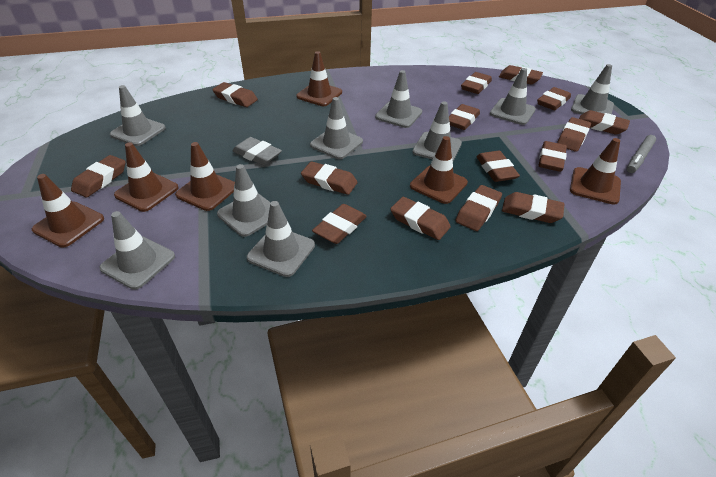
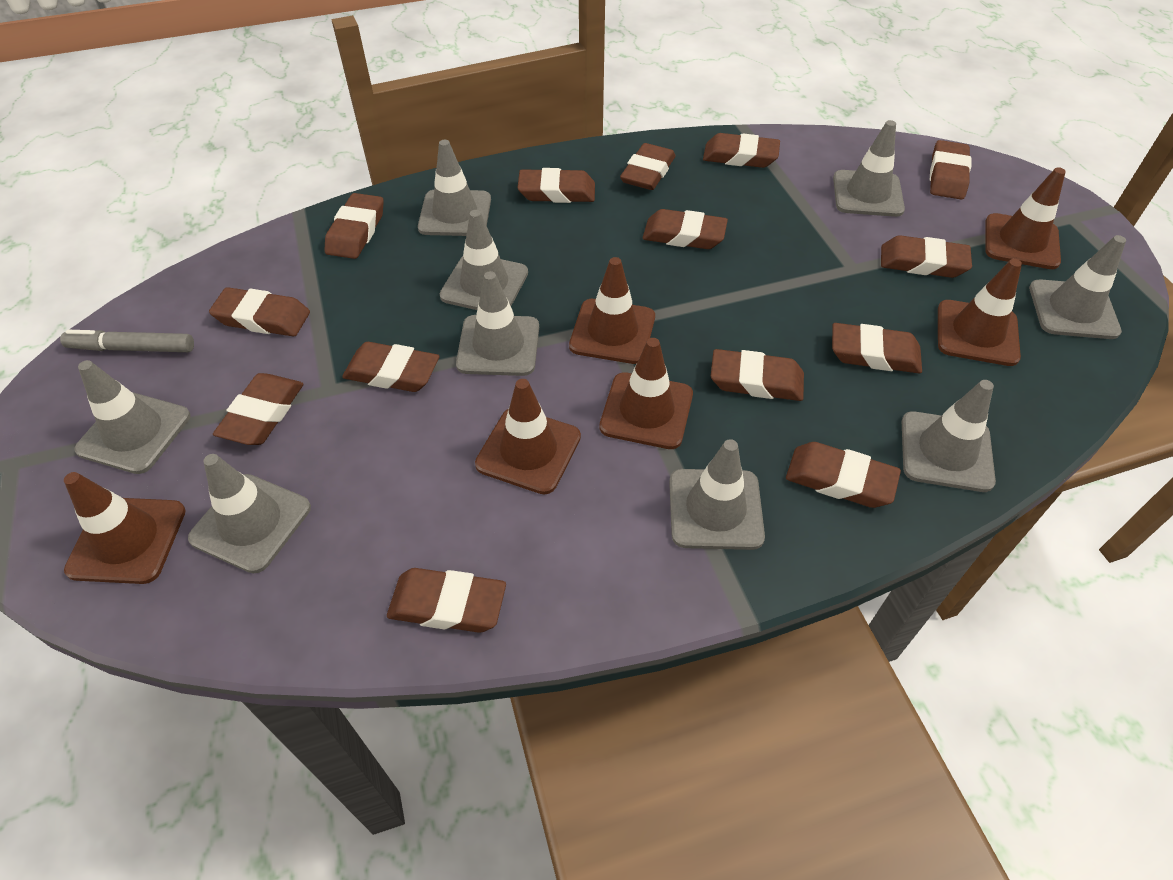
brown eraser: 15 -> 14
grey eraser: 1 -> 0

